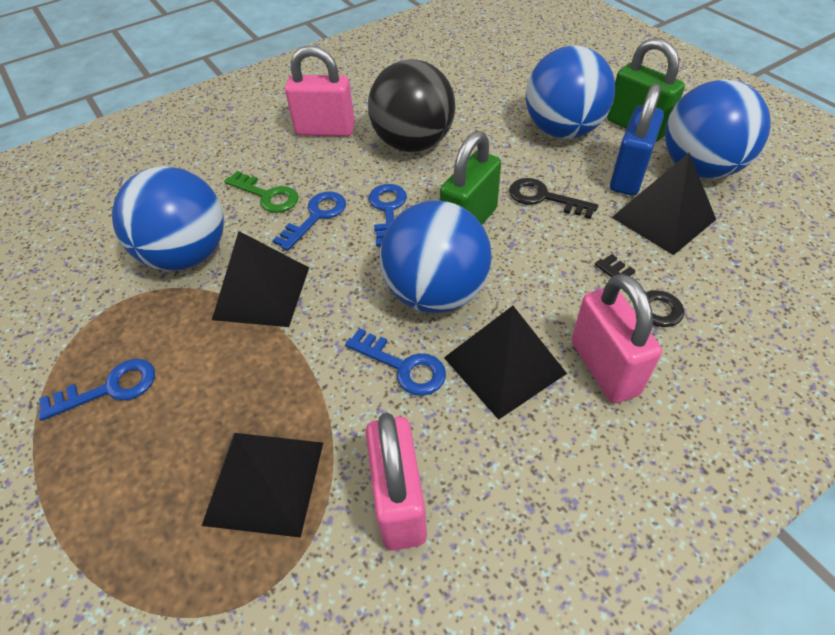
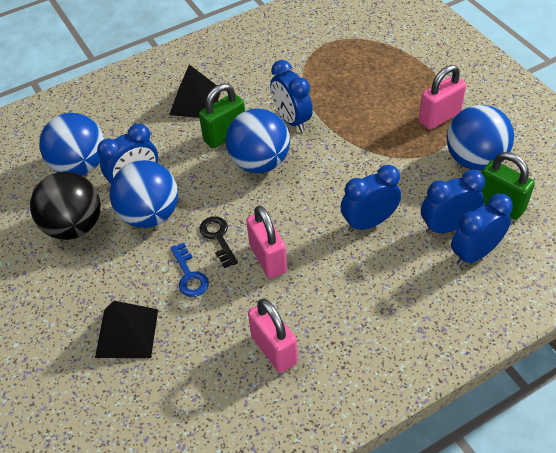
black key: 2 -> 1
black pyramid: 4 -> 2
blue clock: 0 -> 5
blue key: 4 -> 1
blue padlock: 1 -> 0
green key: 1 -> 0

